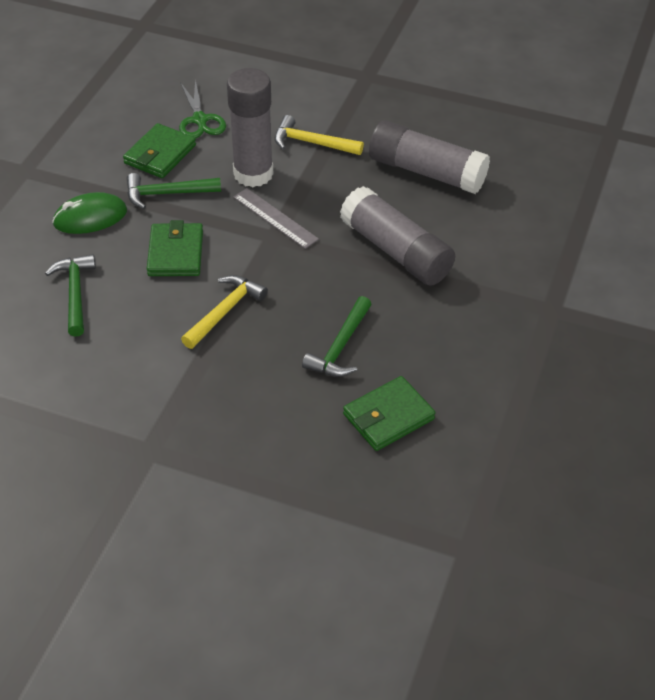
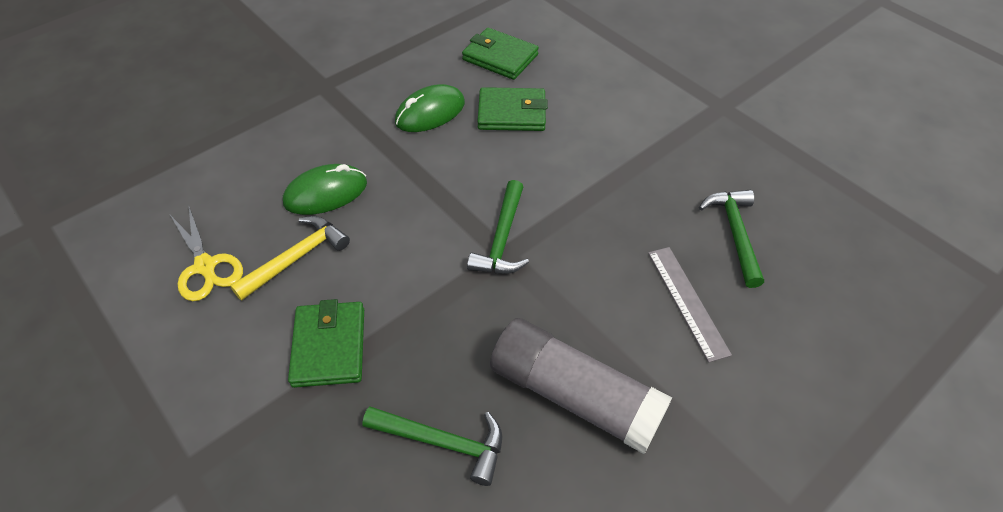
green mouse: 1 -> 2
green scissors: 1 -> 0
grey glue stick: 3 -> 1
yellow hammer: 2 -> 1
yellow scissors: 0 -> 1

